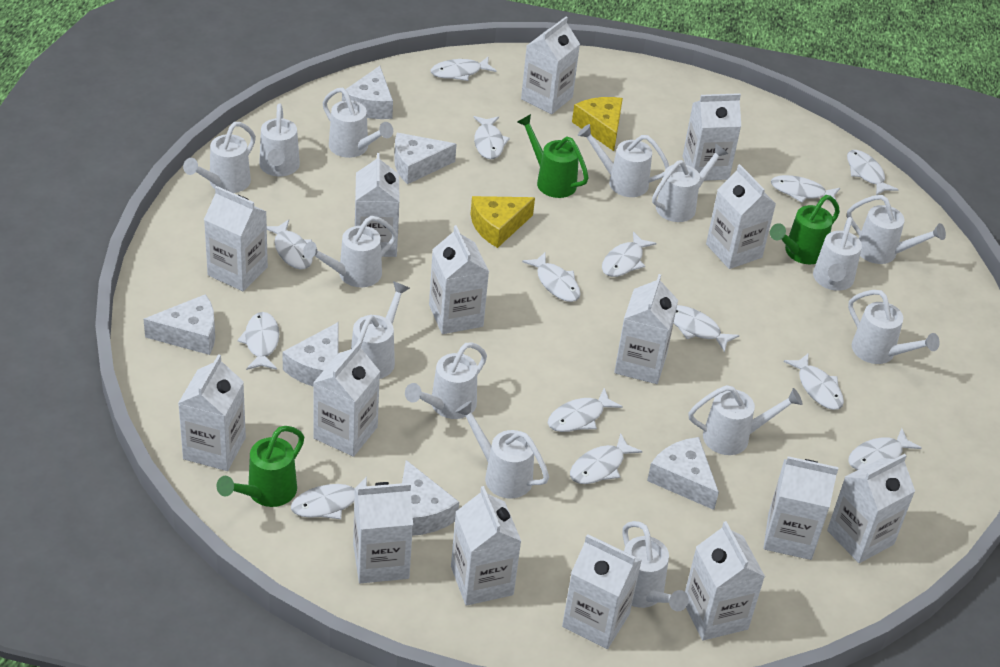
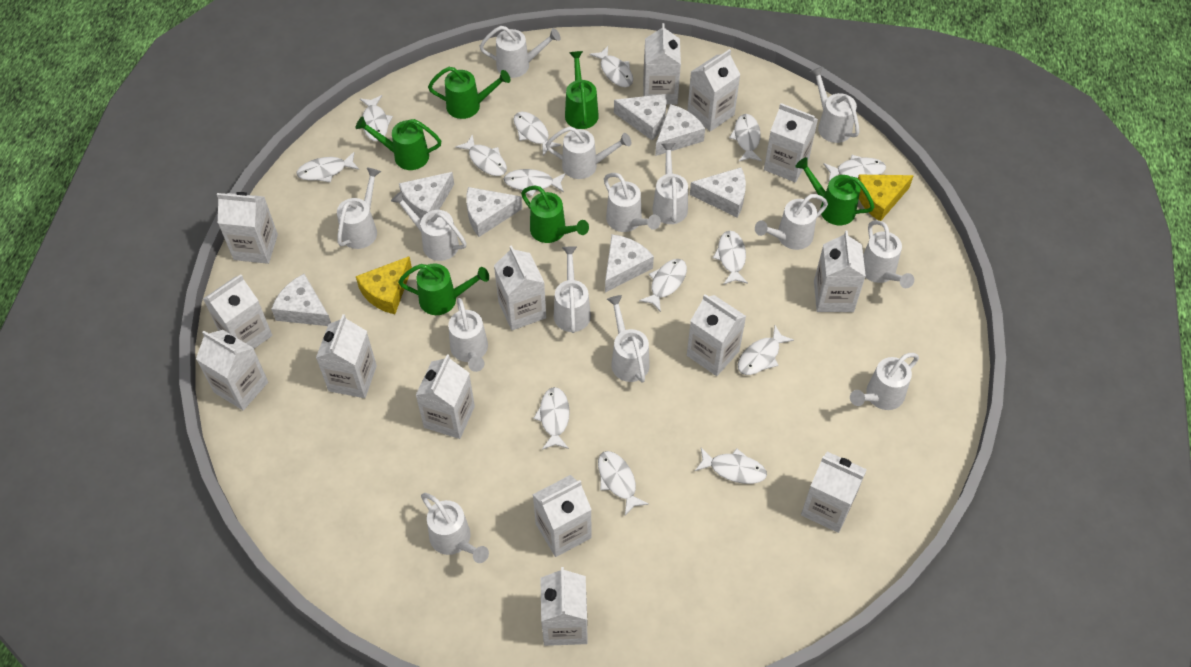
green watering can: 3 -> 6
white carton: 15 -> 14
white cheese: 6 -> 7

